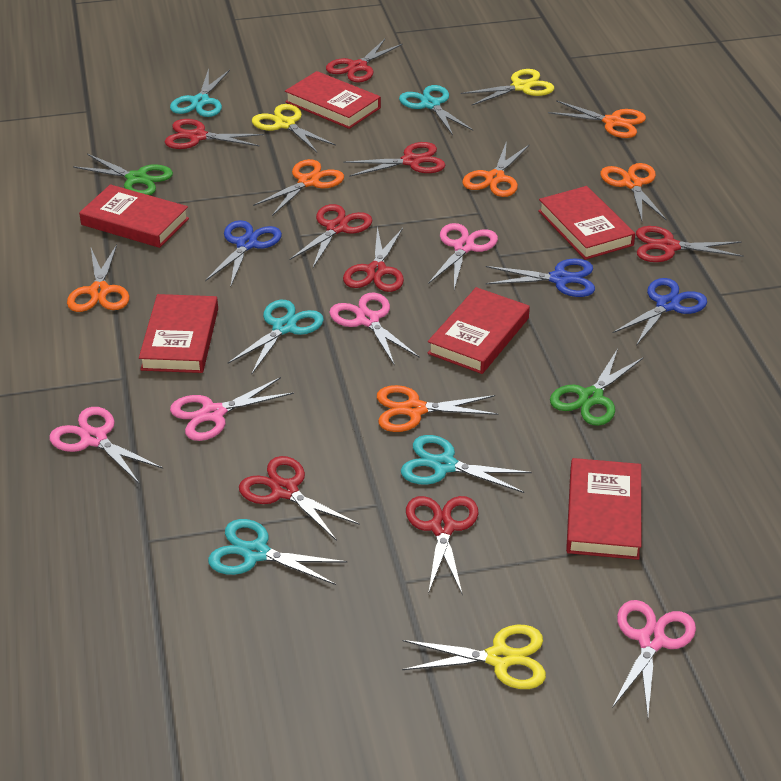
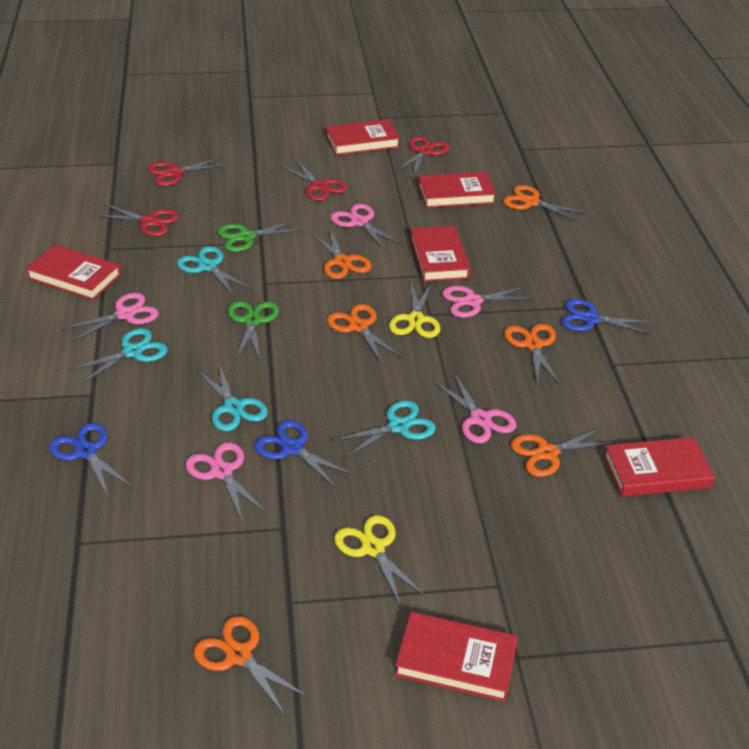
red scissors: 8 -> 4
turquoise scissors: 5 -> 4
yellow scissors: 3 -> 2

